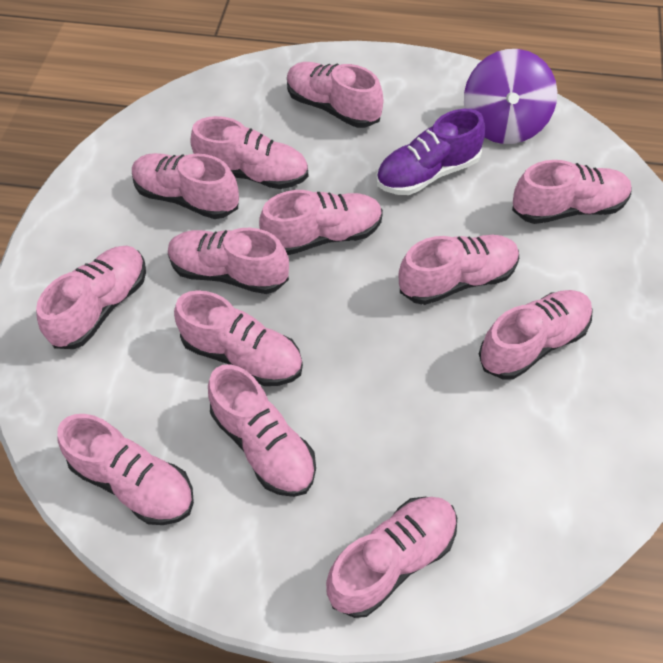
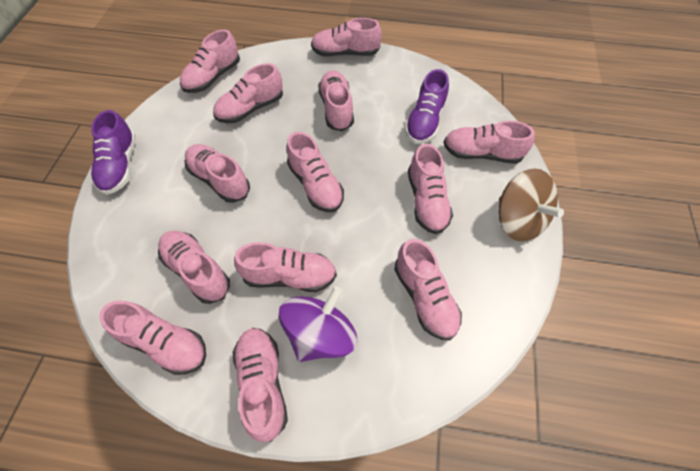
brown spinning top: 0 -> 1
purple shoe: 1 -> 2

